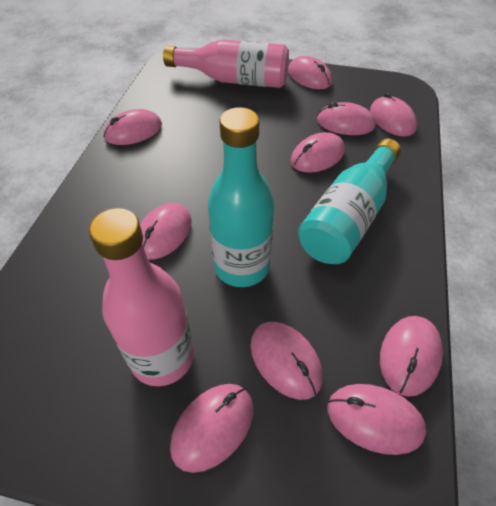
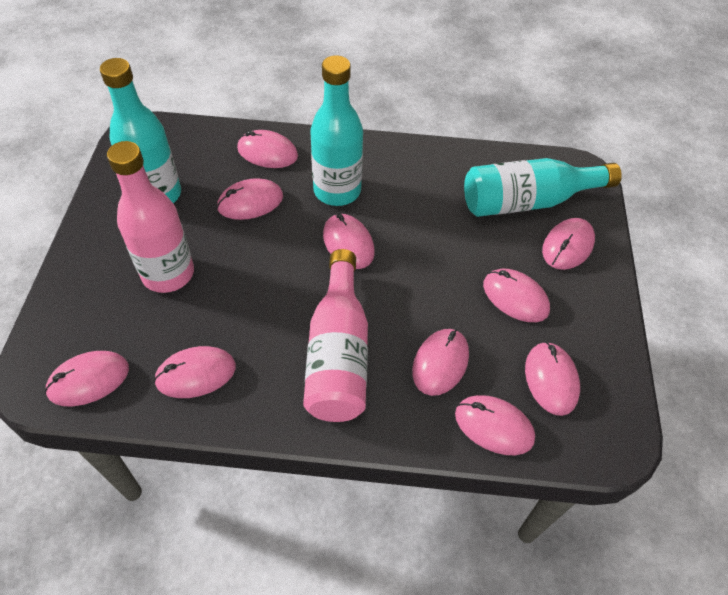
turquoise bottle: 2 -> 3

